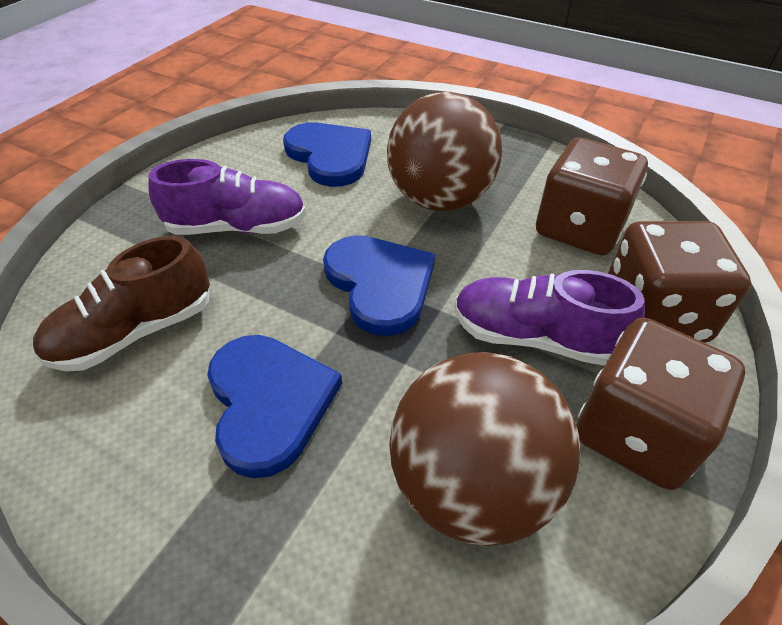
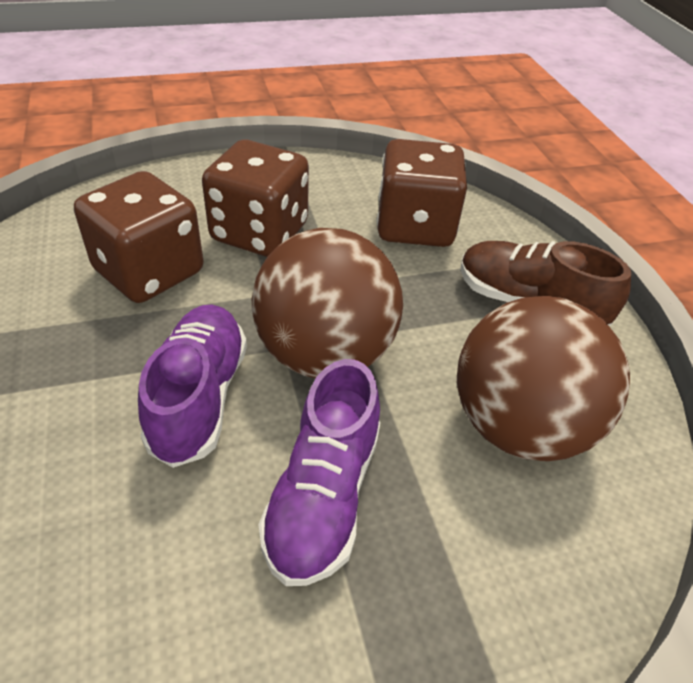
blue heart: 3 -> 0

